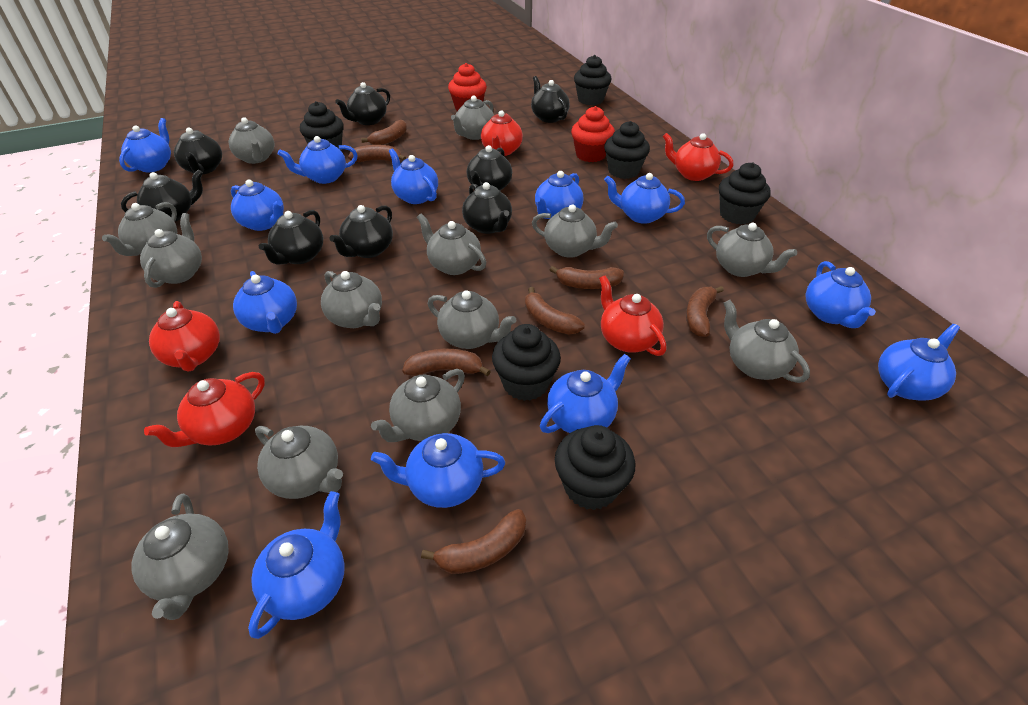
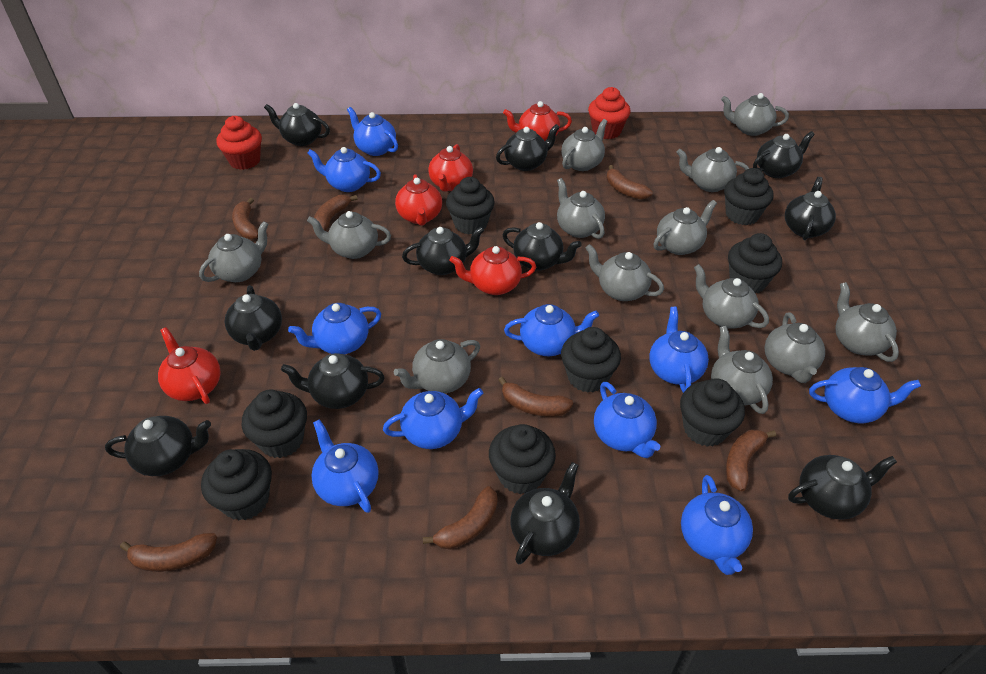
black cupcake: 6 -> 8
black teapot: 8 -> 11
blue teapot: 12 -> 10

